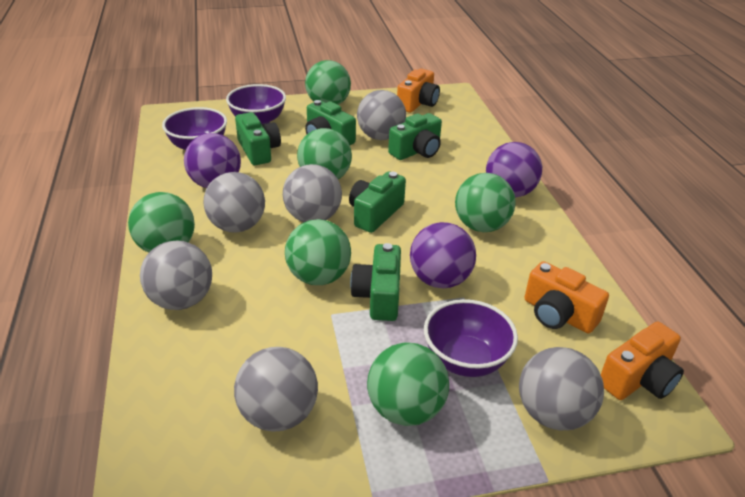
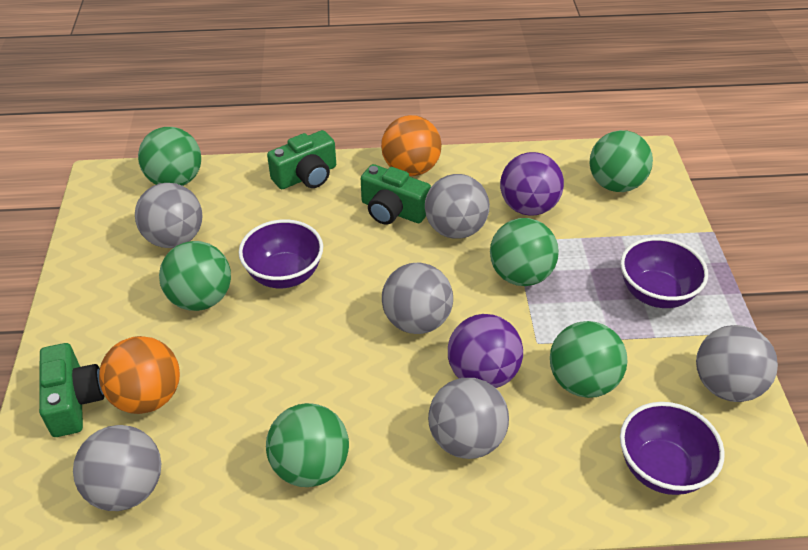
green camera: 5 -> 3
orange ball: 0 -> 2
orange camera: 3 -> 0
purple ball: 3 -> 2

